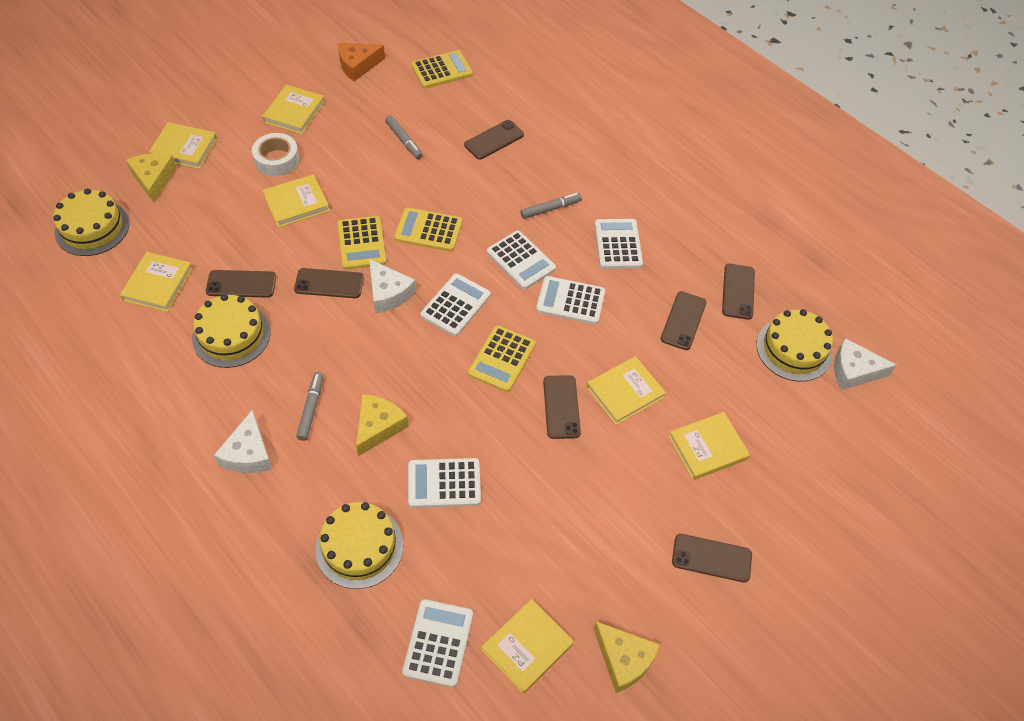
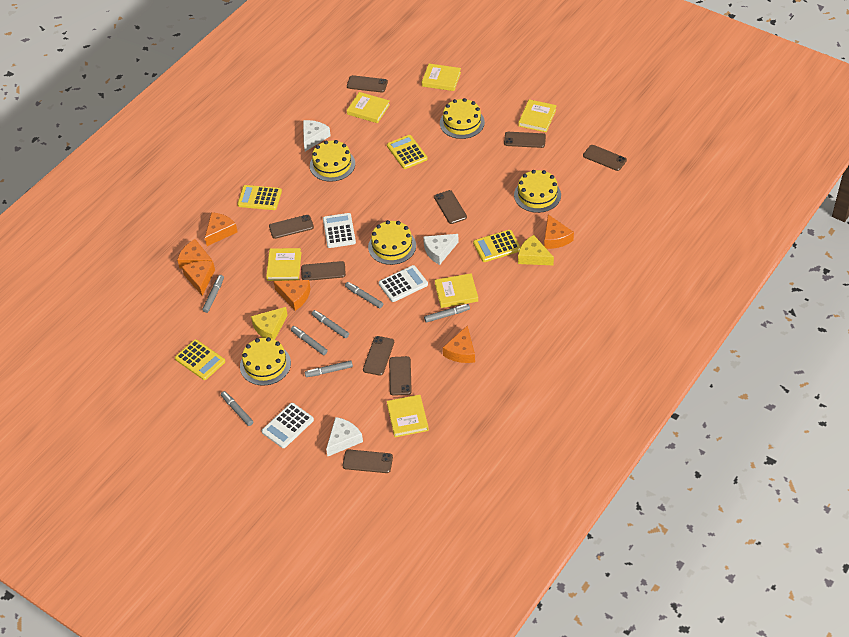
brown phone: 7 -> 9
grey marker: 3 -> 7
orange cheese: 1 -> 6
white calculator: 6 -> 3
white tape: 1 -> 0
yellow book: 7 -> 6
yellow cake: 4 -> 5
yellow cheese: 3 -> 2

